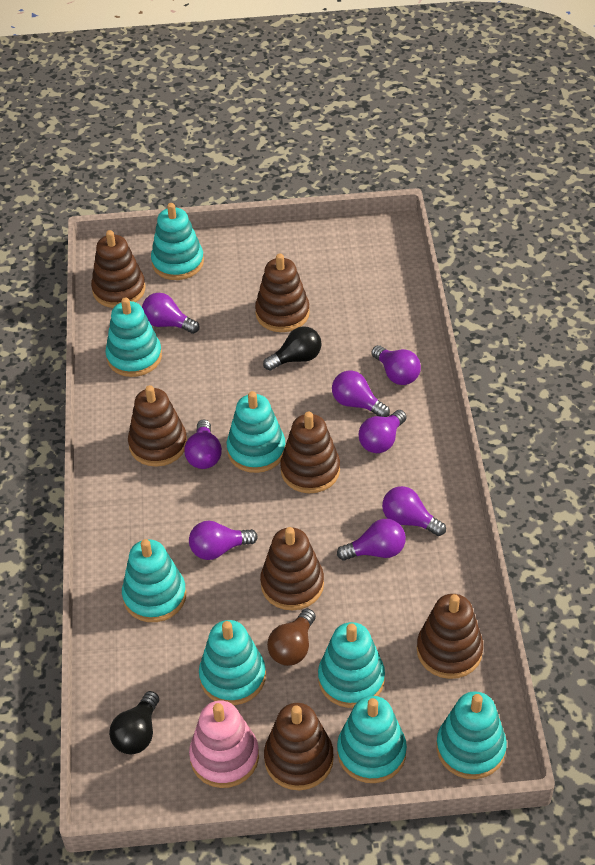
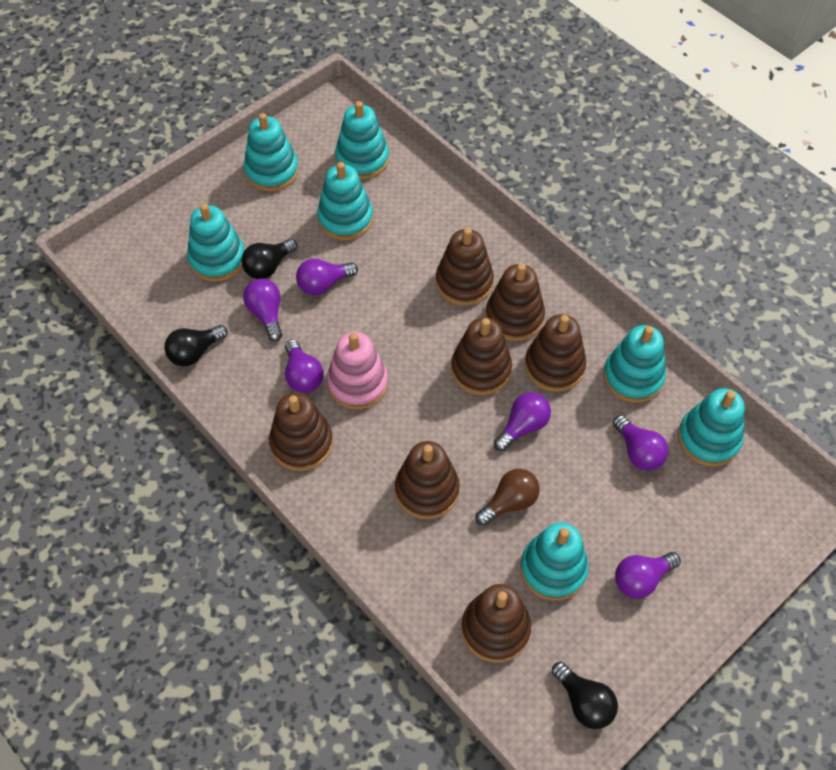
black light bulb: 2 -> 3
purple light bulb: 8 -> 6
turquoise stacking toy: 8 -> 7

